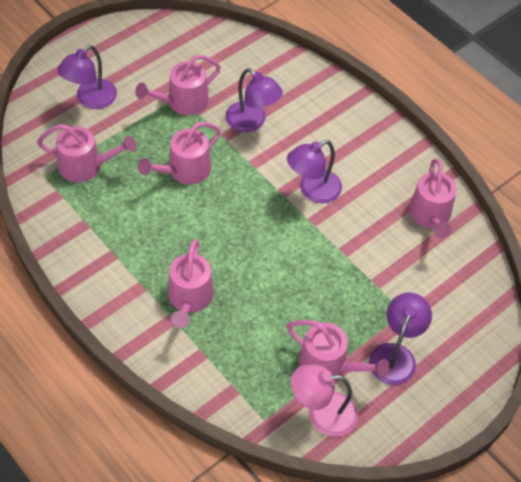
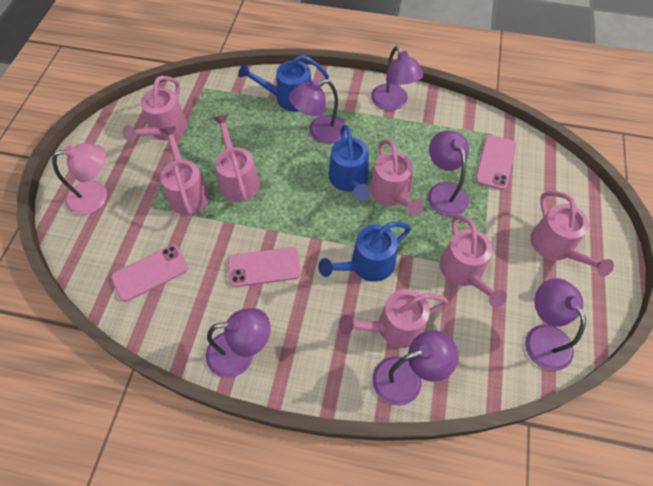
blue watering can: 0 -> 3
pink phone: 0 -> 3
pink watering can: 6 -> 7
purple lamp: 4 -> 6

